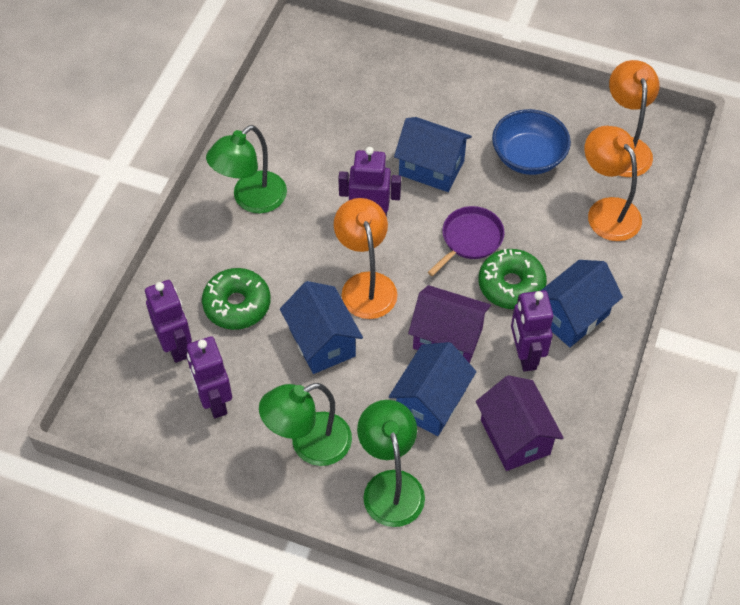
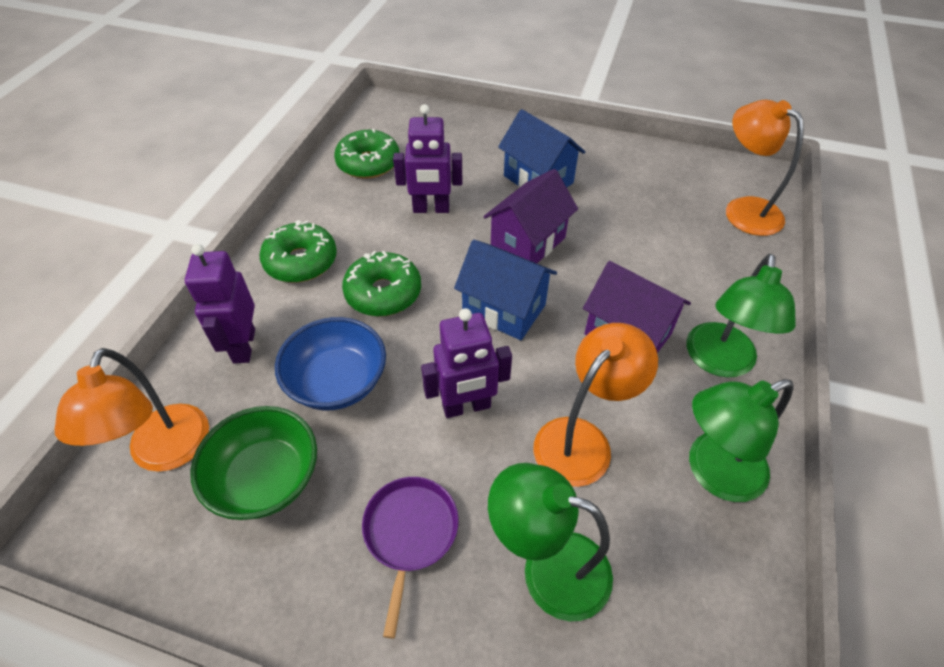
blue house: 4 -> 2
green bowl: 0 -> 1
green donut: 2 -> 3
purple robot: 4 -> 3

